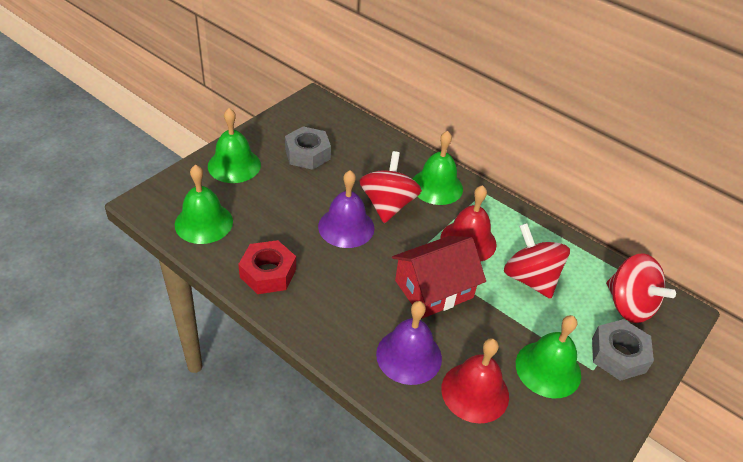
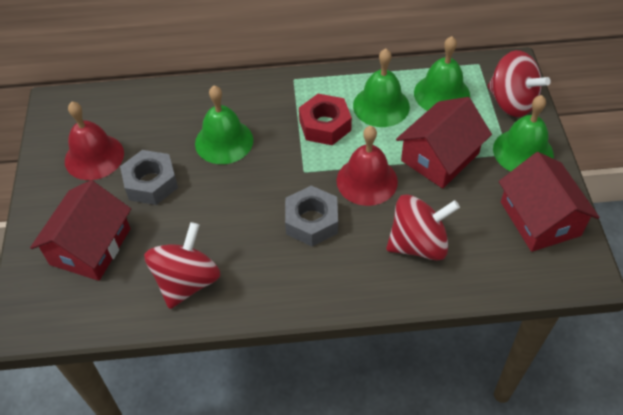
purple bell: 2 -> 0
red house: 1 -> 3

